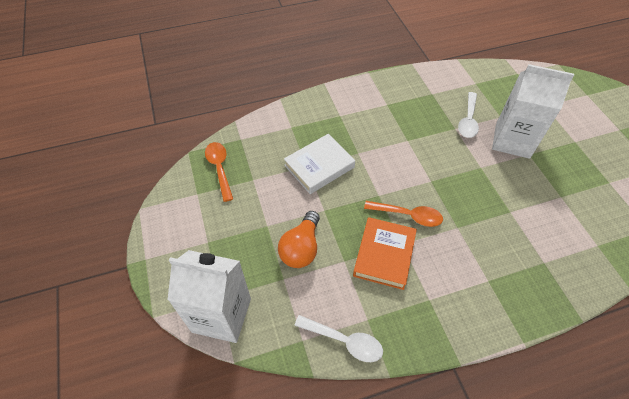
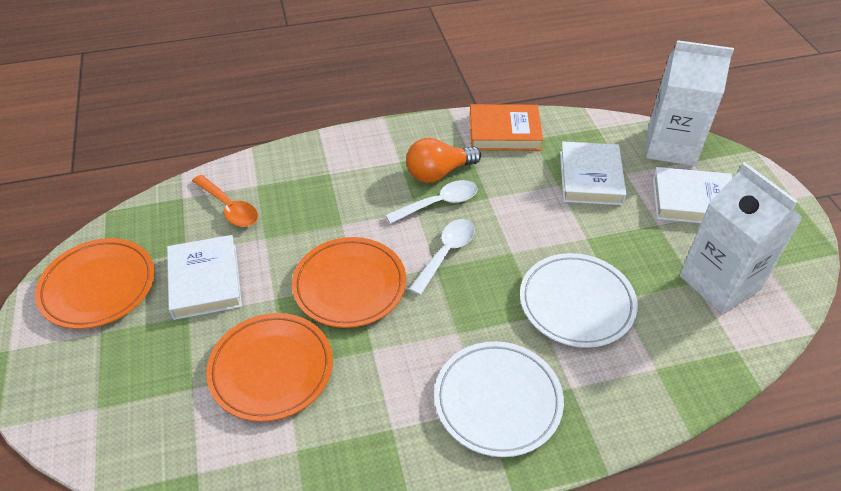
orange plate: 0 -> 3
orange spoon: 2 -> 1
white book: 1 -> 3
white plate: 0 -> 2

